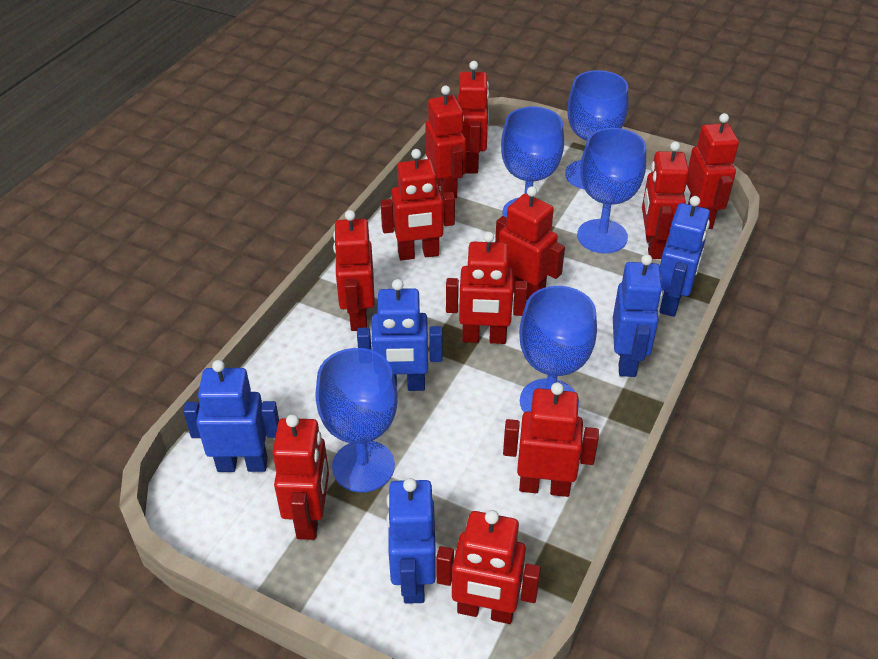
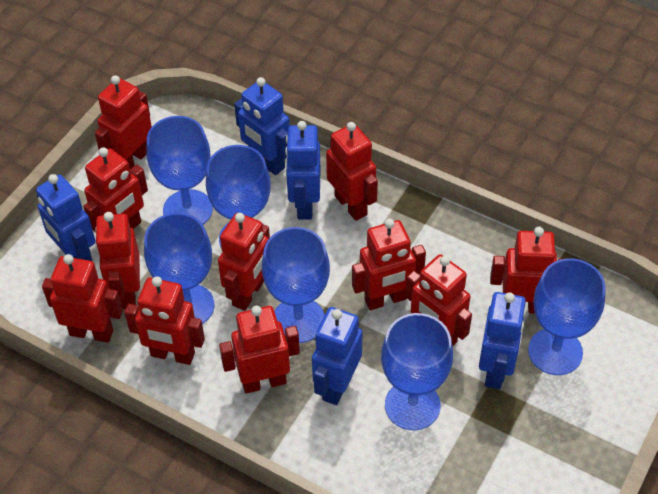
blue goblet: 5 -> 6

